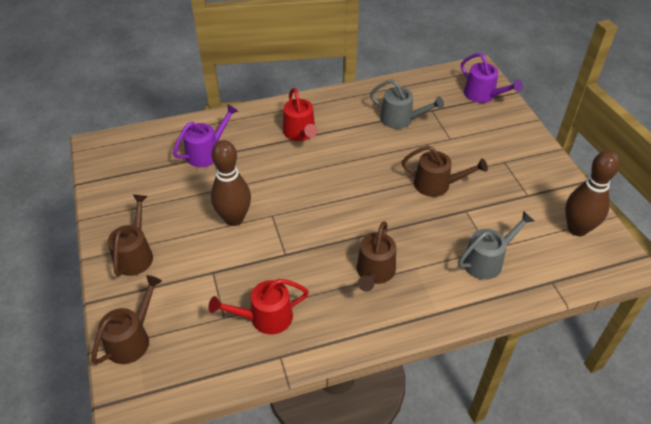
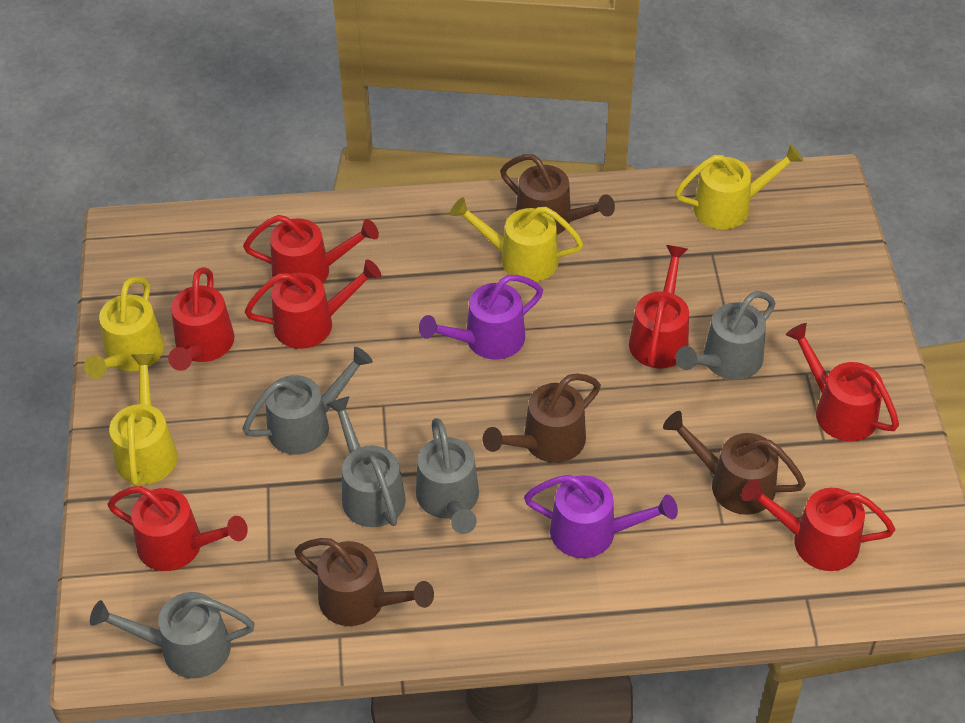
brown bowling pin: 2 -> 0
grey watering can: 2 -> 5
red watering can: 2 -> 7
yellow watering can: 0 -> 4

